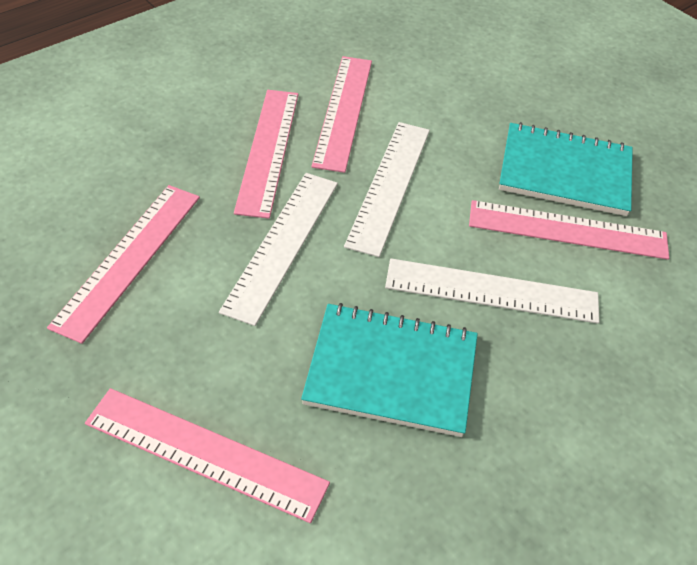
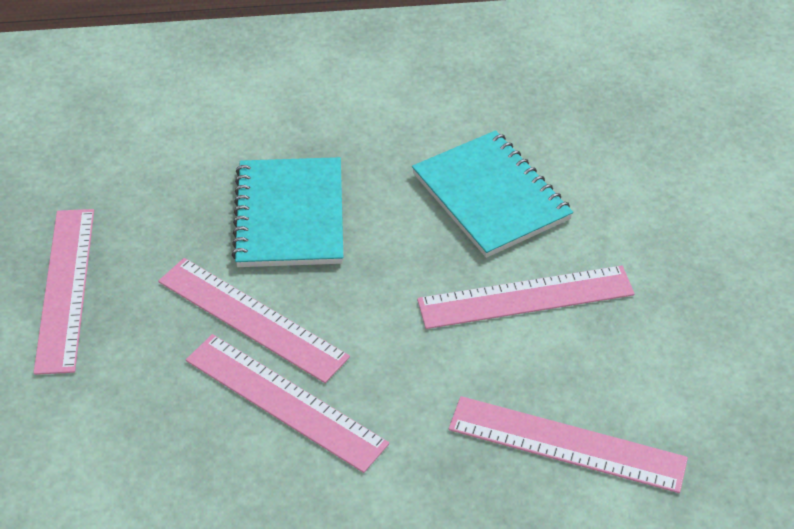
white ruler: 3 -> 0

